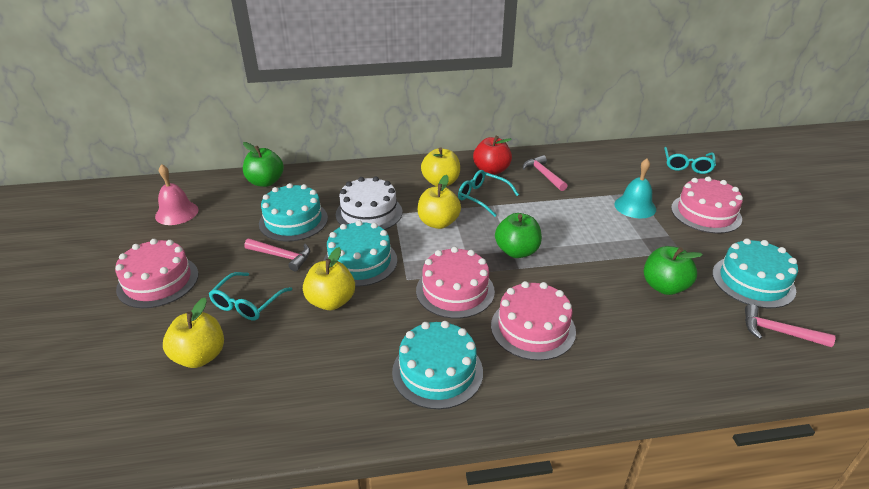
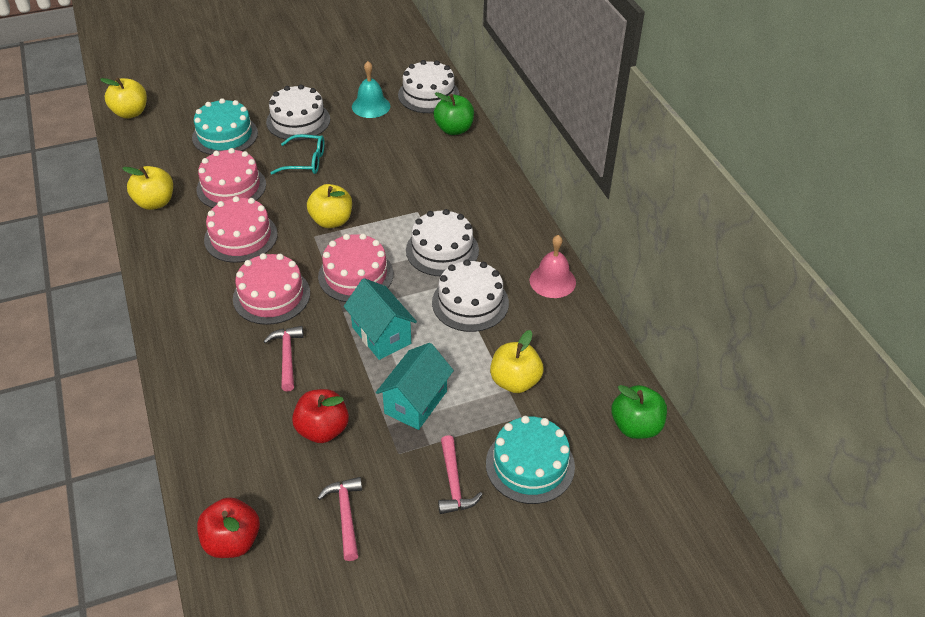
green apple: 3 -> 2
red apple: 1 -> 2
turquoise cake: 4 -> 2
turquoise glasses: 3 -> 1
turquoise house: 0 -> 2
white cake: 1 -> 4

